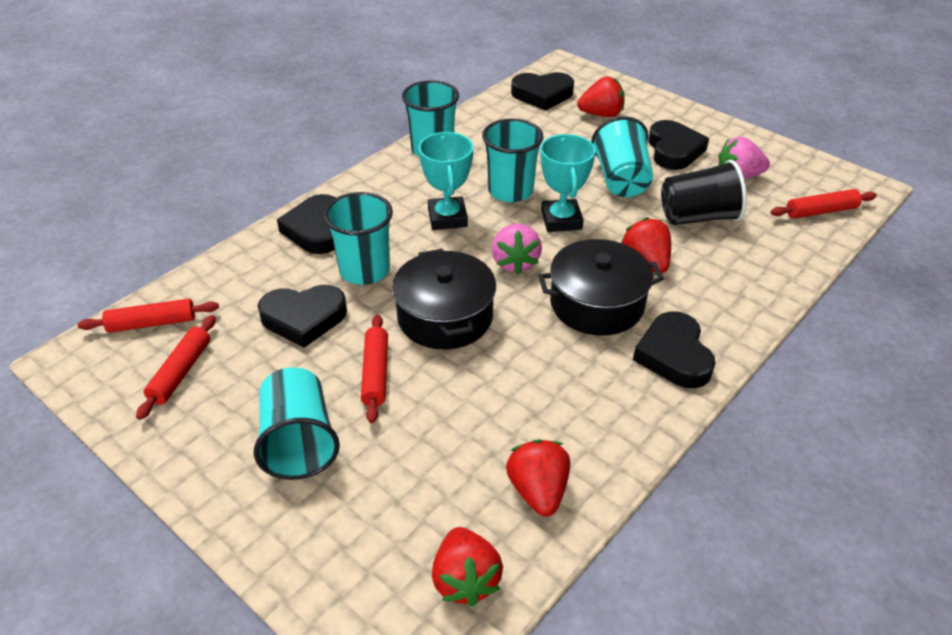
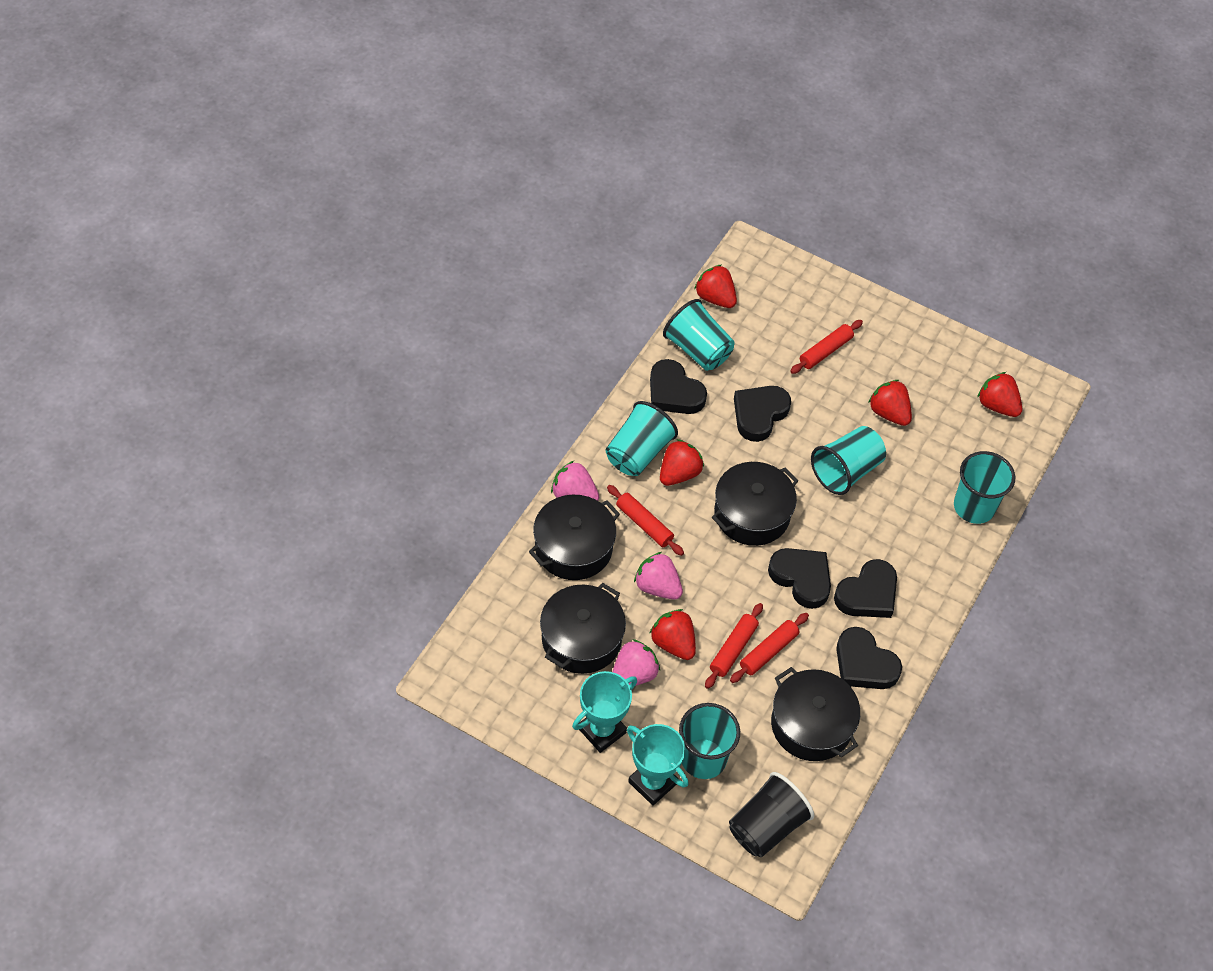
black pot: 2 -> 4
pink strawberry: 2 -> 3
red strawberry: 4 -> 5

